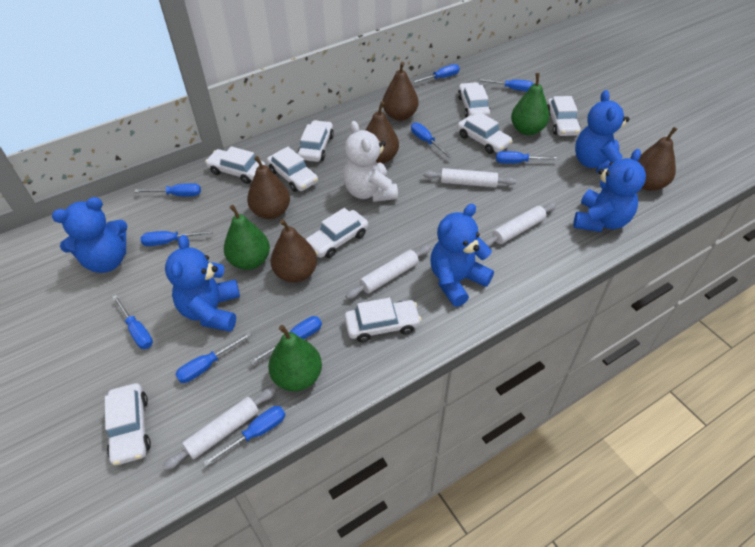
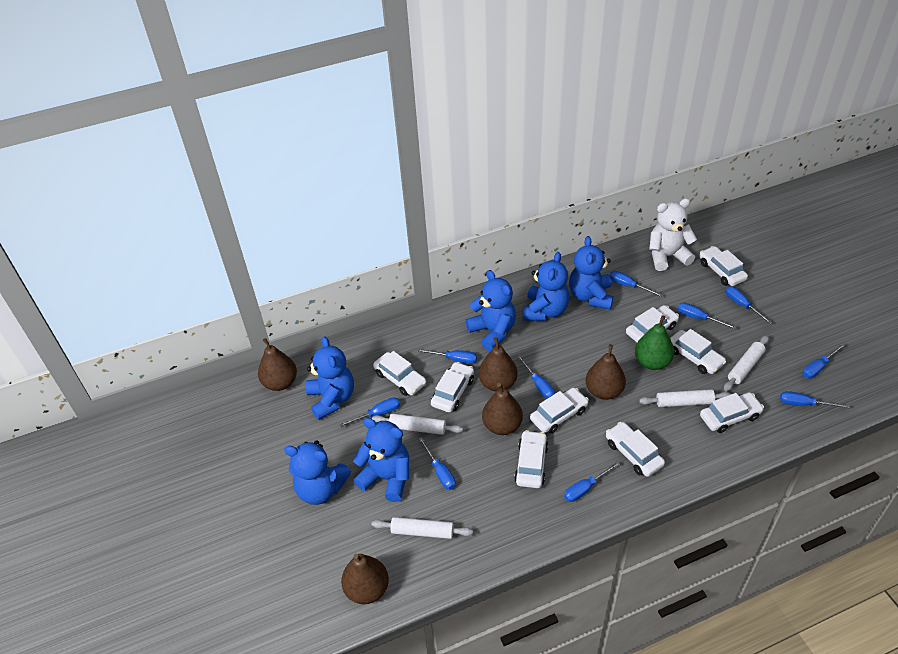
blue teddy bear: 5 -> 6
green pear: 3 -> 1

